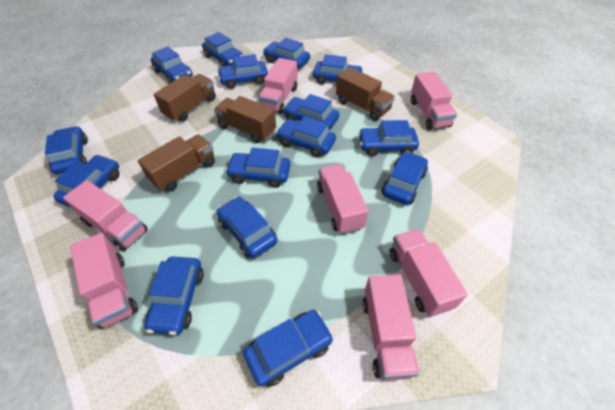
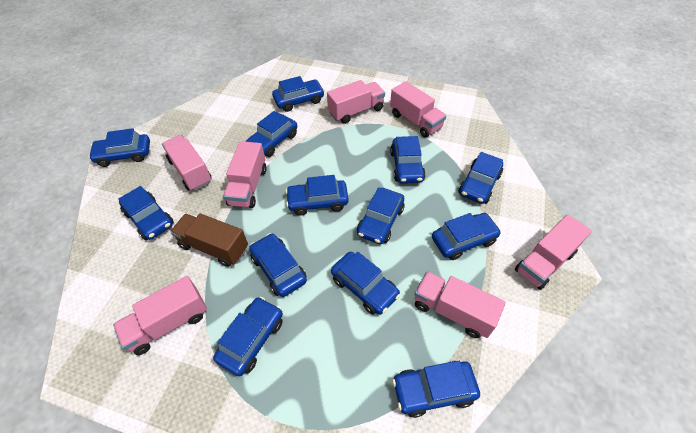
blue car: 15 -> 13
brown truck: 4 -> 1

